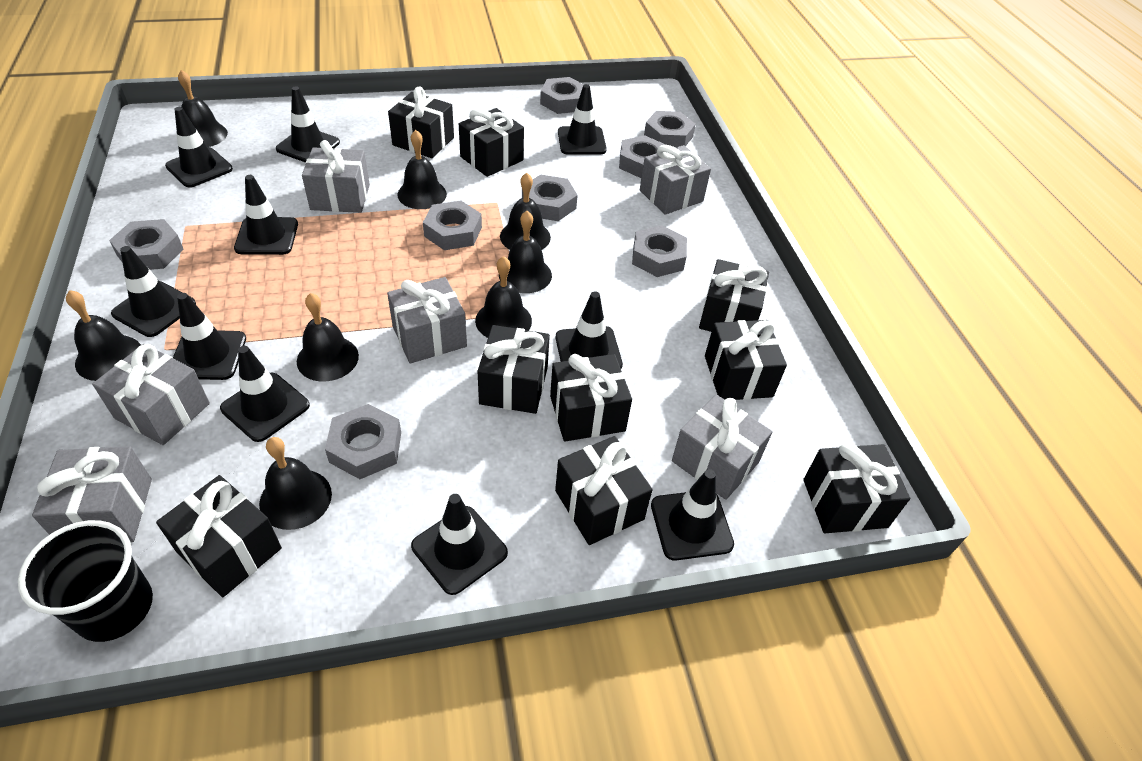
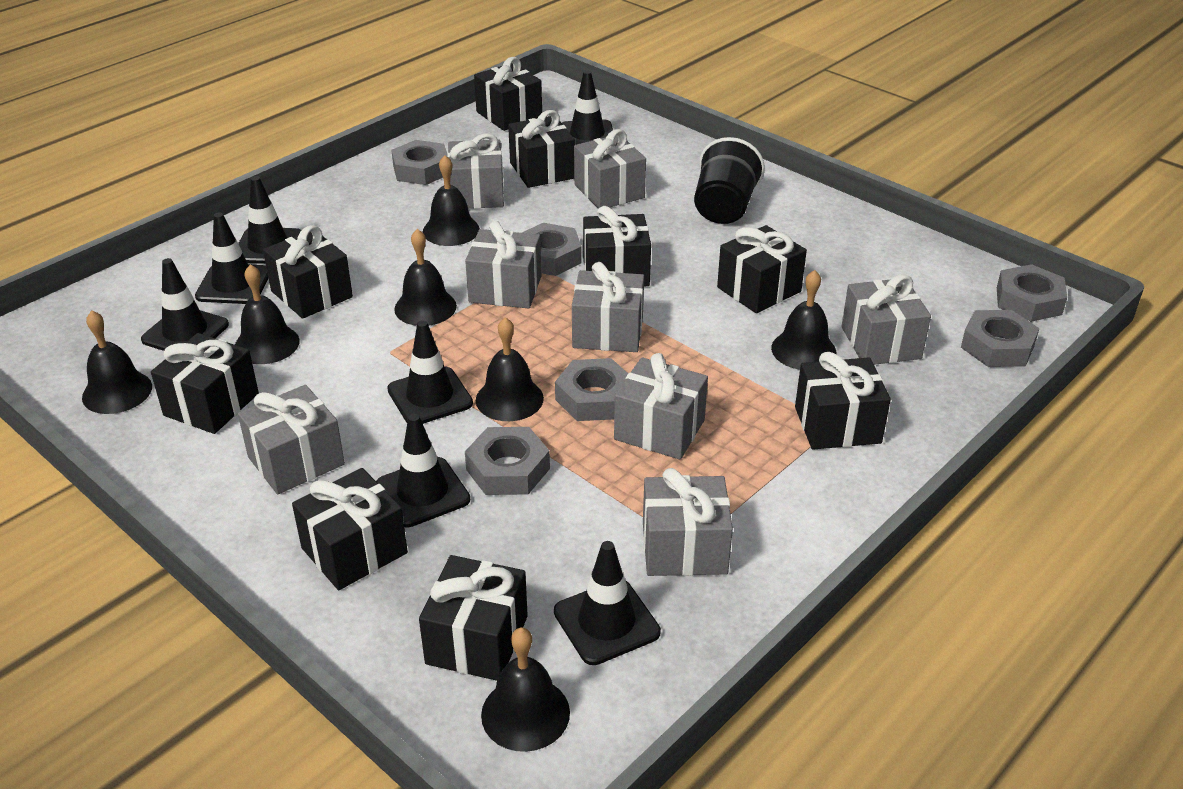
black bell: 8 -> 7
black traffic cone: 10 -> 7
grey gift: 6 -> 8
grey nut: 8 -> 6

